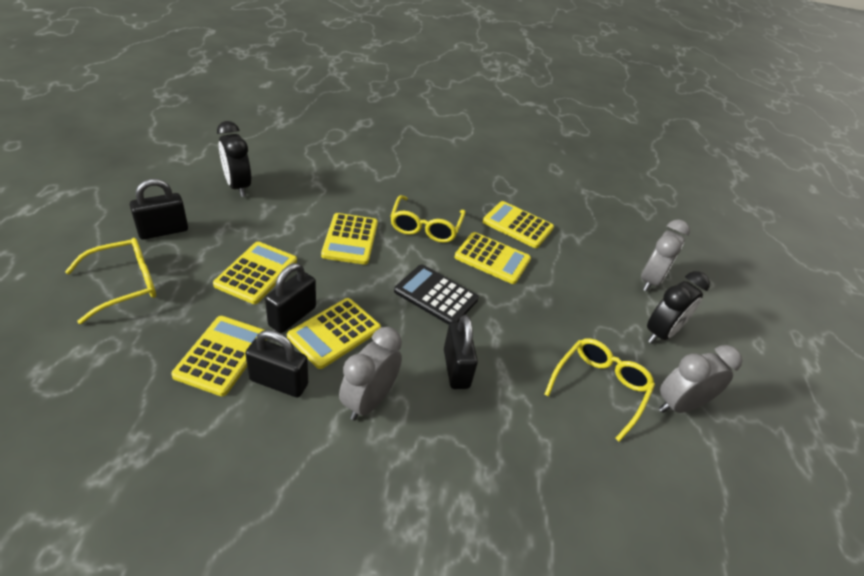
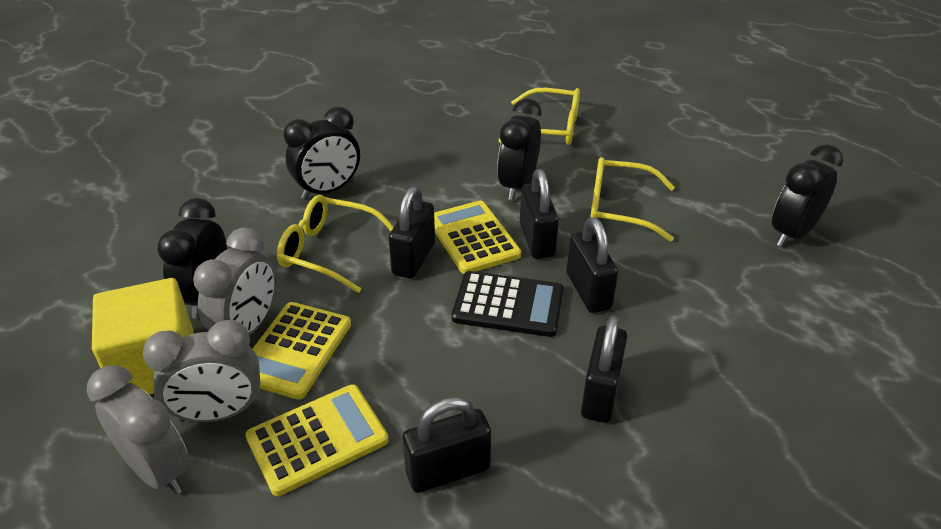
black clock: 2 -> 4
black padlock: 4 -> 5
yellow calculator: 6 -> 3
yellow cube: 0 -> 1

